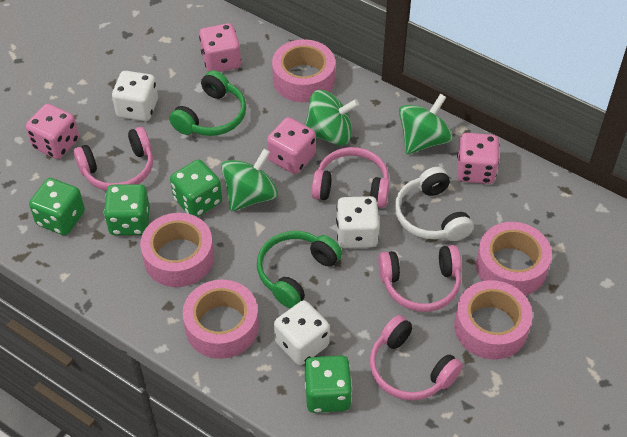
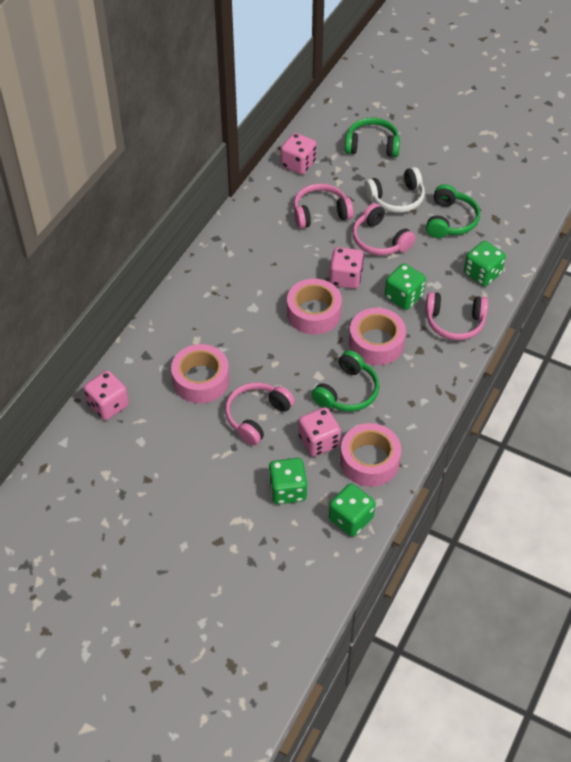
green headphones: 2 -> 3
green spinning top: 3 -> 0
pink tape: 5 -> 4
white dice: 3 -> 0

